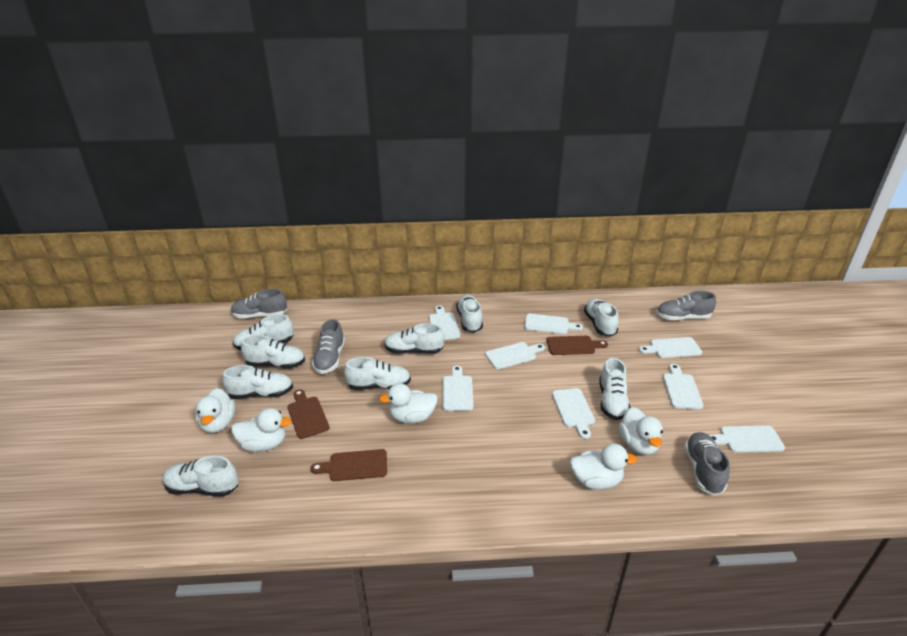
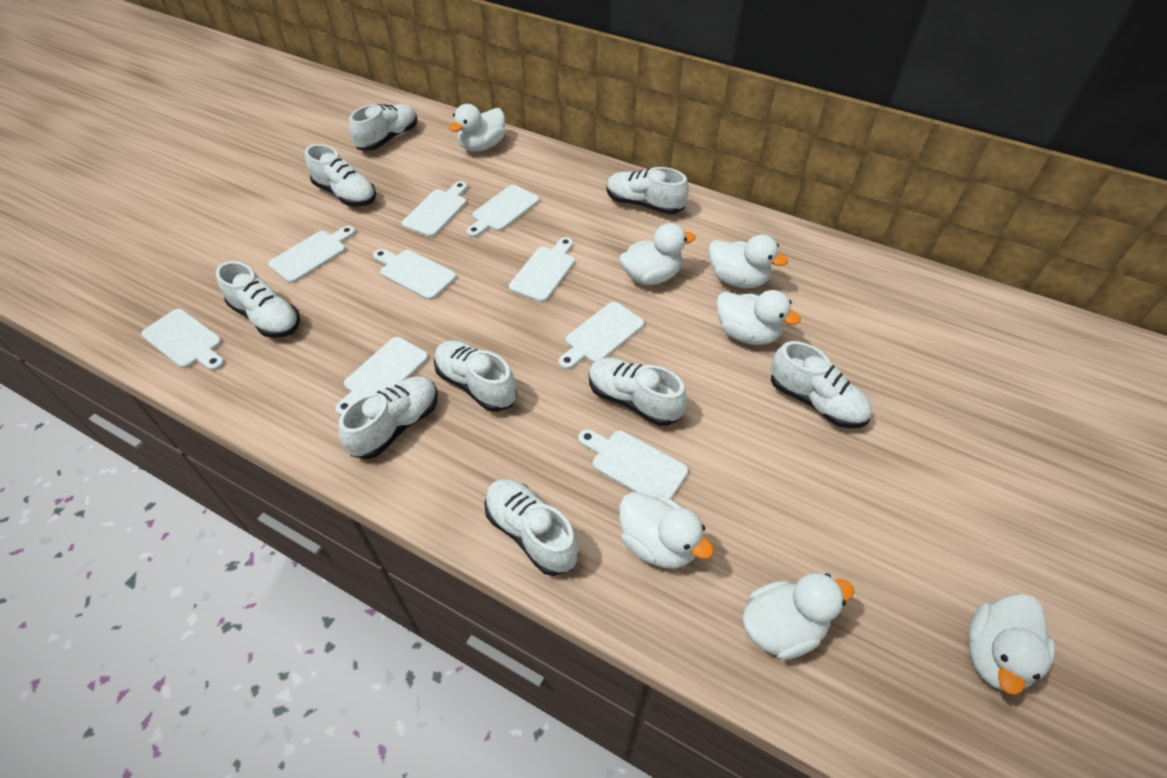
brown cutting board: 3 -> 0
grey shoe: 4 -> 0
white cutting board: 8 -> 9
white duck: 5 -> 7

